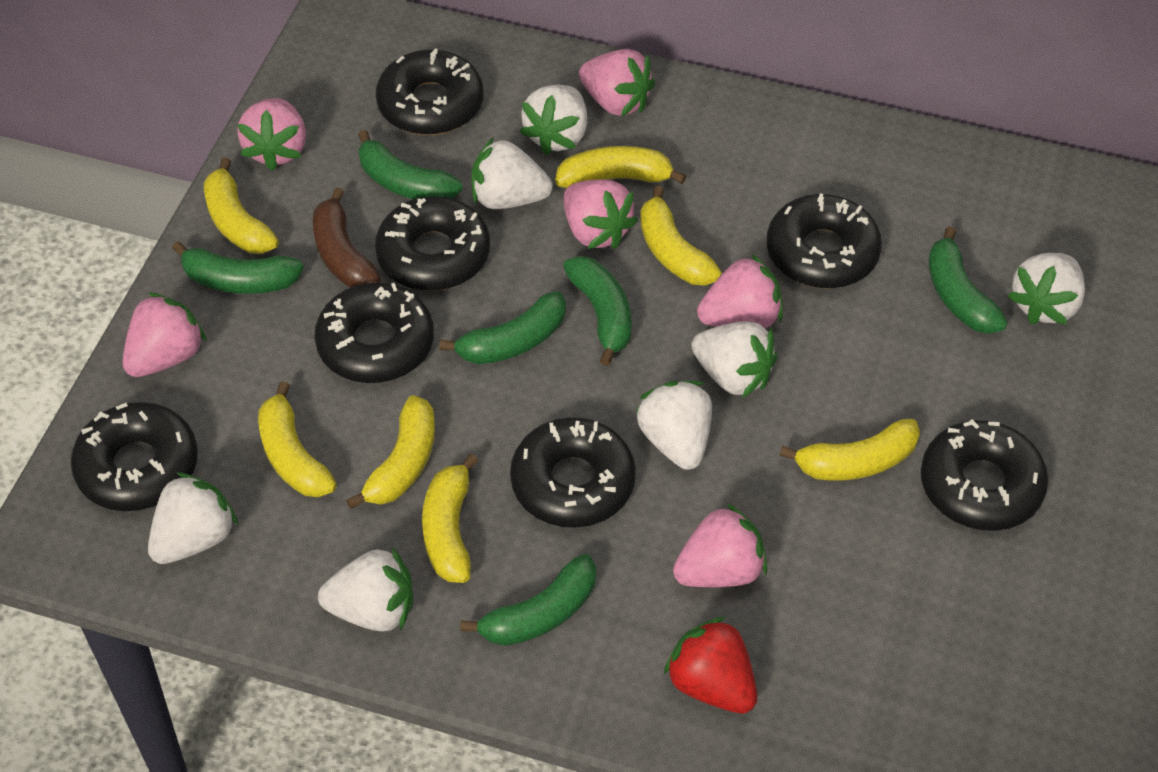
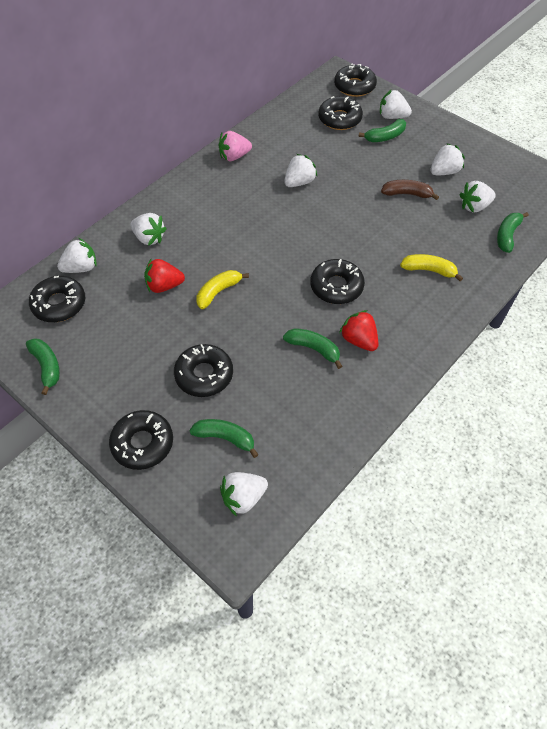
black donut: 7 -> 6
green banana: 6 -> 5
pink strawberry: 6 -> 1
red strawberry: 1 -> 2
yellow banana: 7 -> 2

